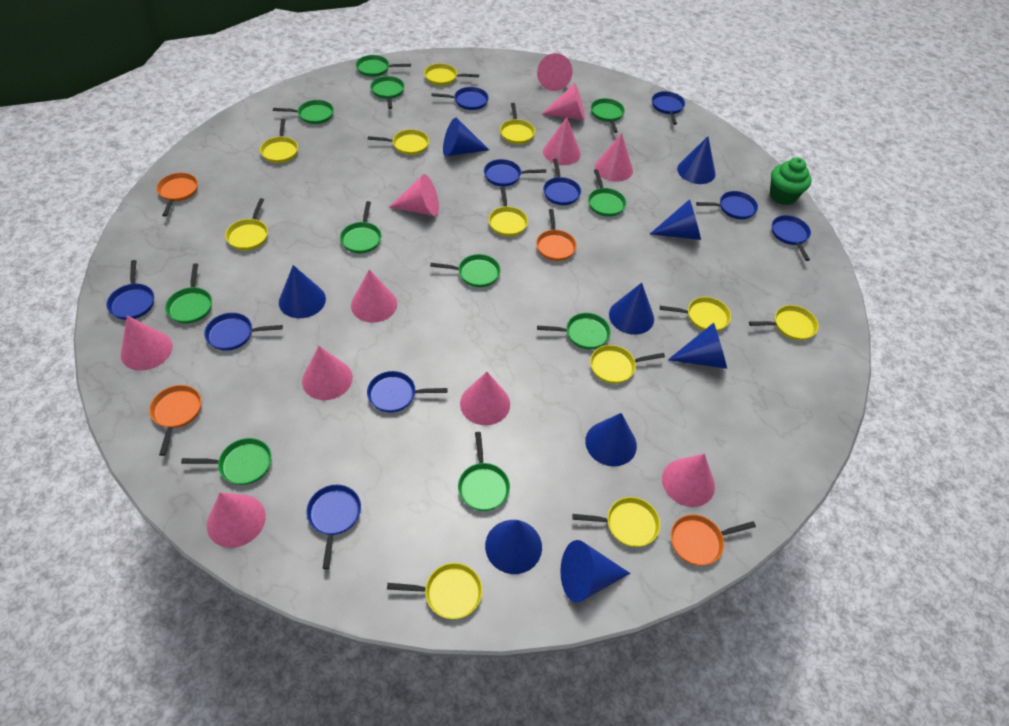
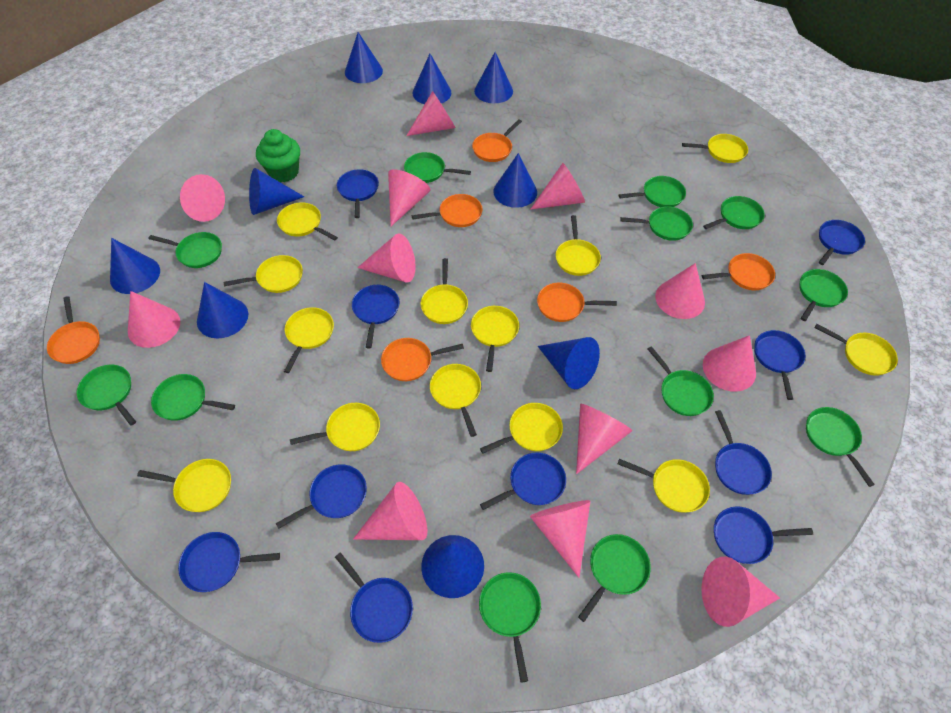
green pan: 11 -> 12
orange pan: 4 -> 6
pink cone: 11 -> 12
yellow pan: 11 -> 13

